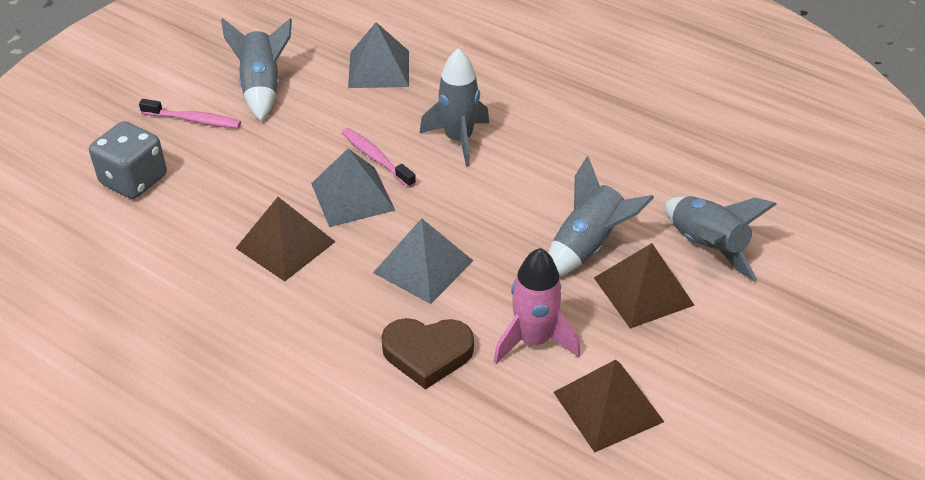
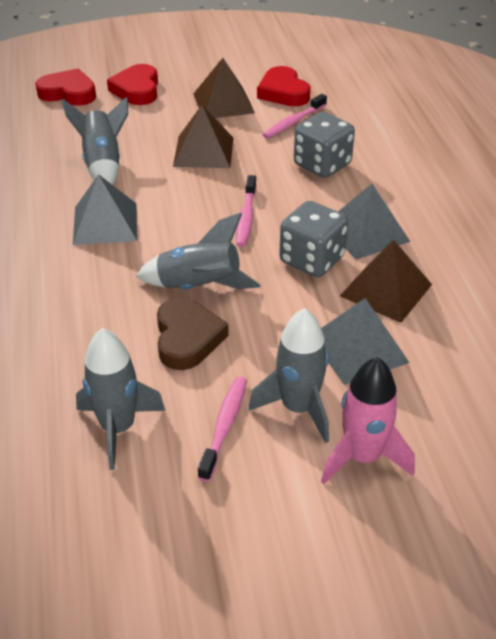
grey dice: 1 -> 2
pink toothbrush: 2 -> 3
red heart: 0 -> 3

